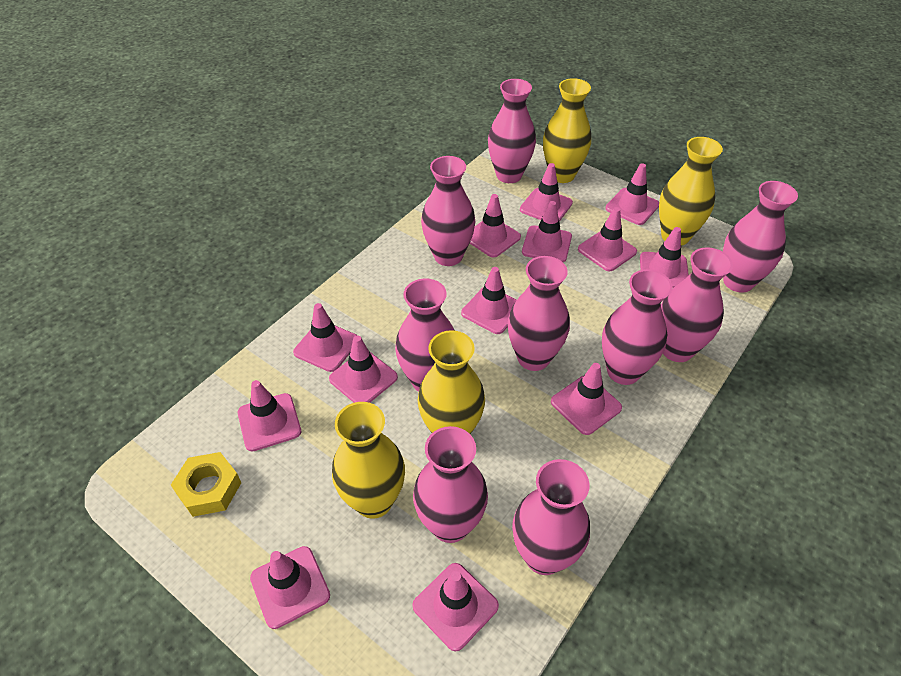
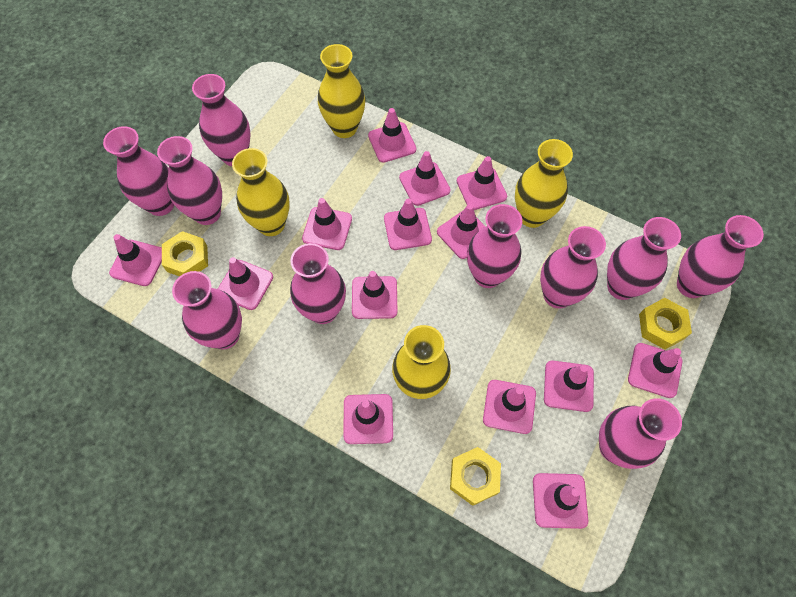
pink traffic cone: 13 -> 14
pink vase: 9 -> 10
yellow nut: 1 -> 3

